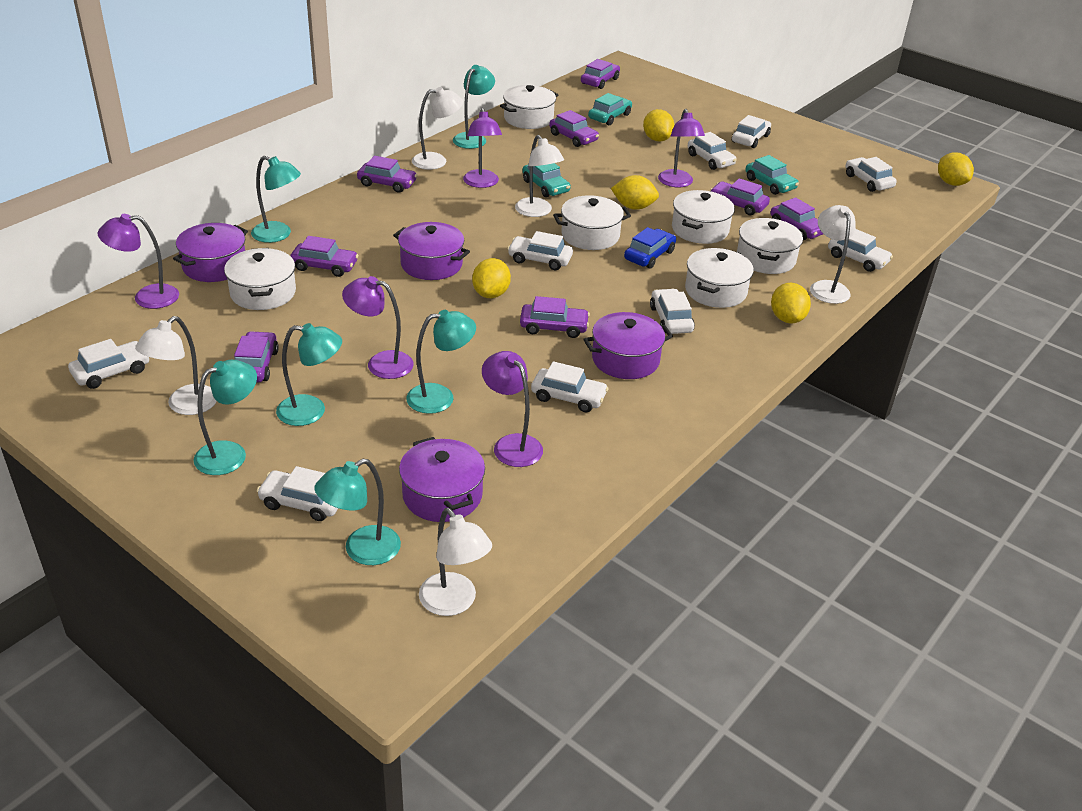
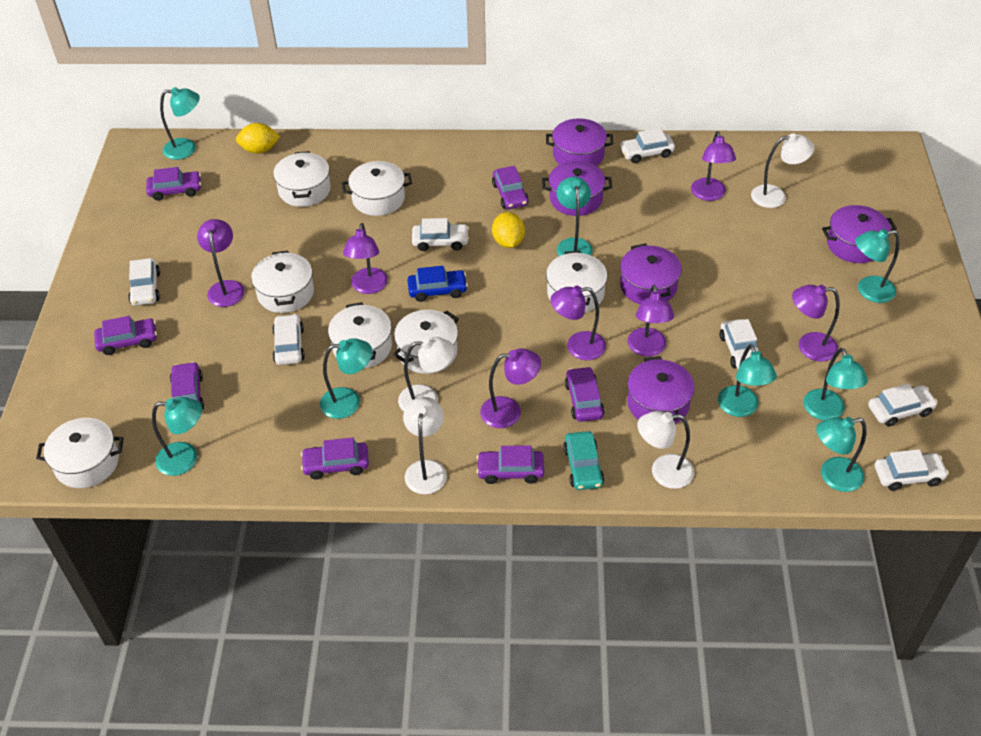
purple car: 8 -> 7
purple lamp: 5 -> 7
purple pot: 4 -> 5
turquoise car: 3 -> 1
turquoise lamp: 6 -> 8
white car: 9 -> 7
white lamp: 5 -> 4
white pot: 6 -> 7
yellow lemon: 5 -> 2

